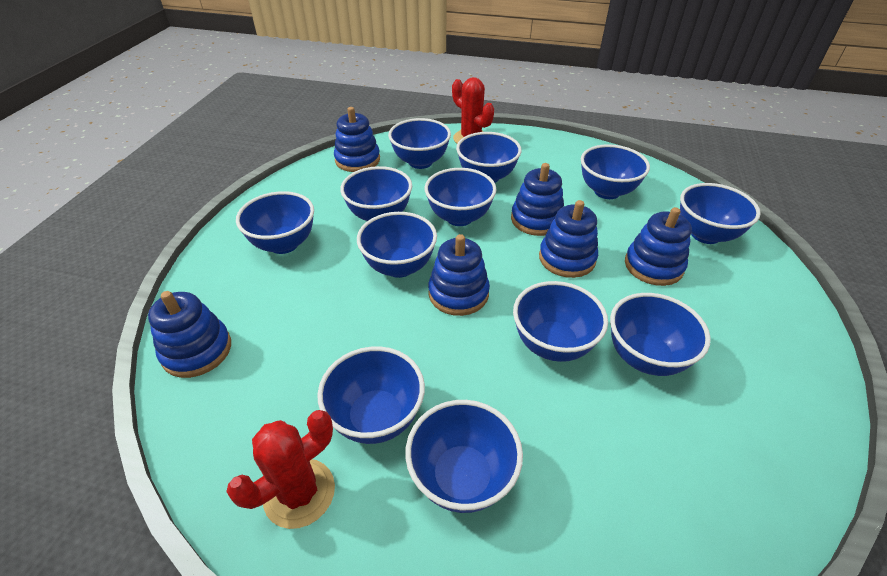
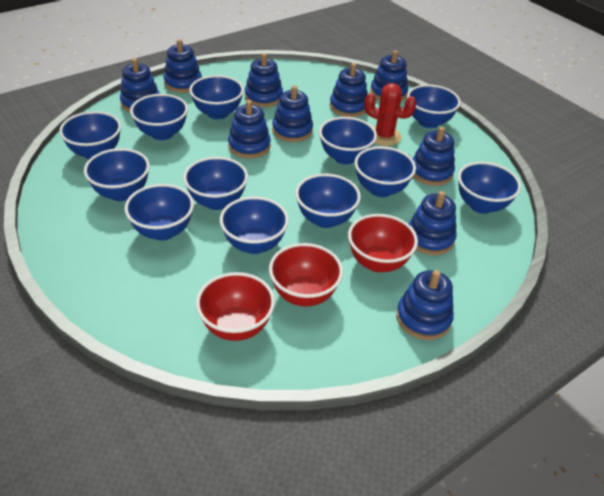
blue stacking toy: 6 -> 10
red bowl: 0 -> 3
red cactus: 2 -> 1

